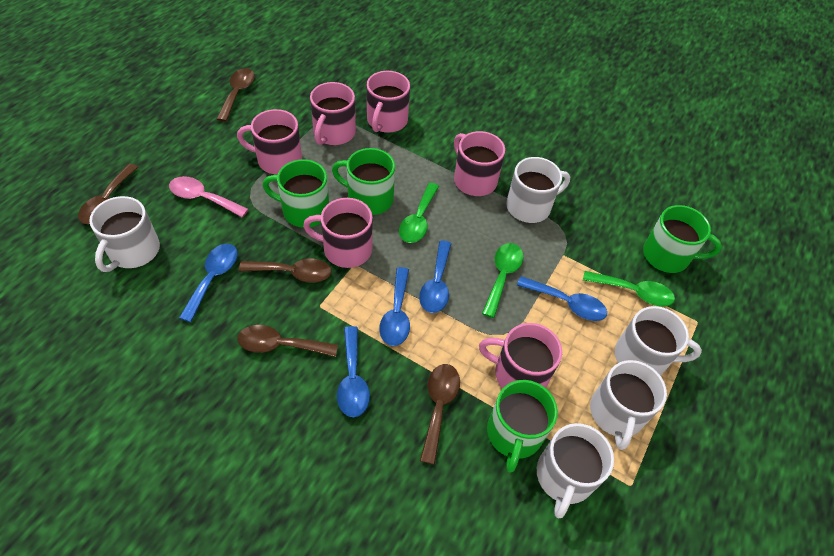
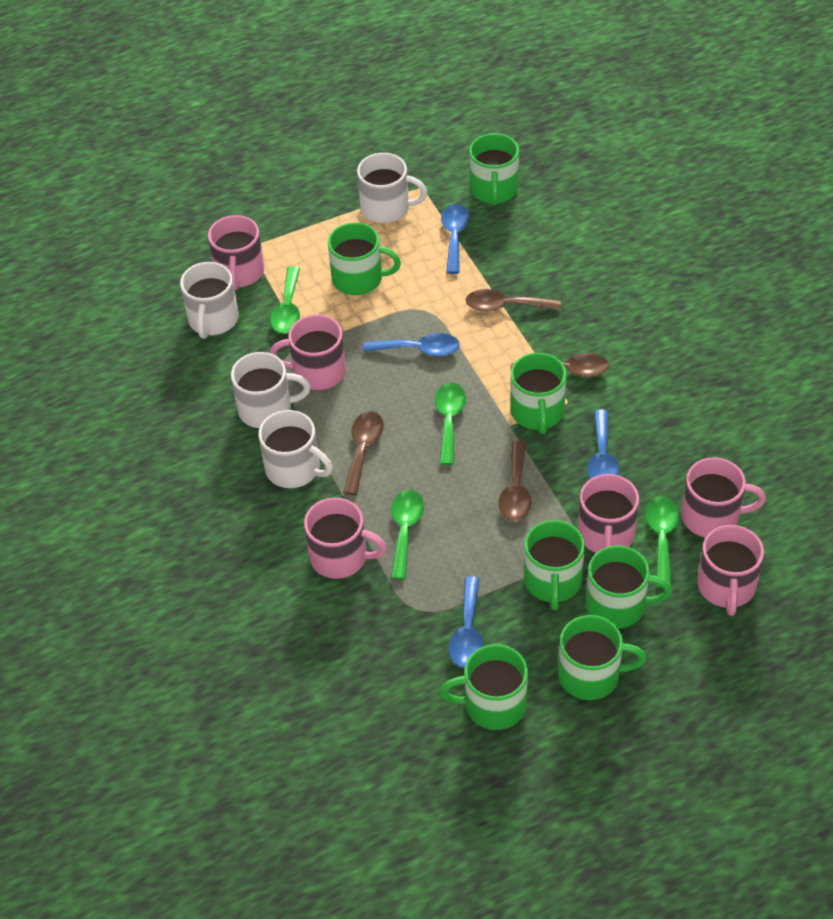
blue spoon: 5 -> 4
brown spoon: 5 -> 4
green mug: 4 -> 7
green spoon: 3 -> 4
pink spoon: 1 -> 0
white mug: 5 -> 4

